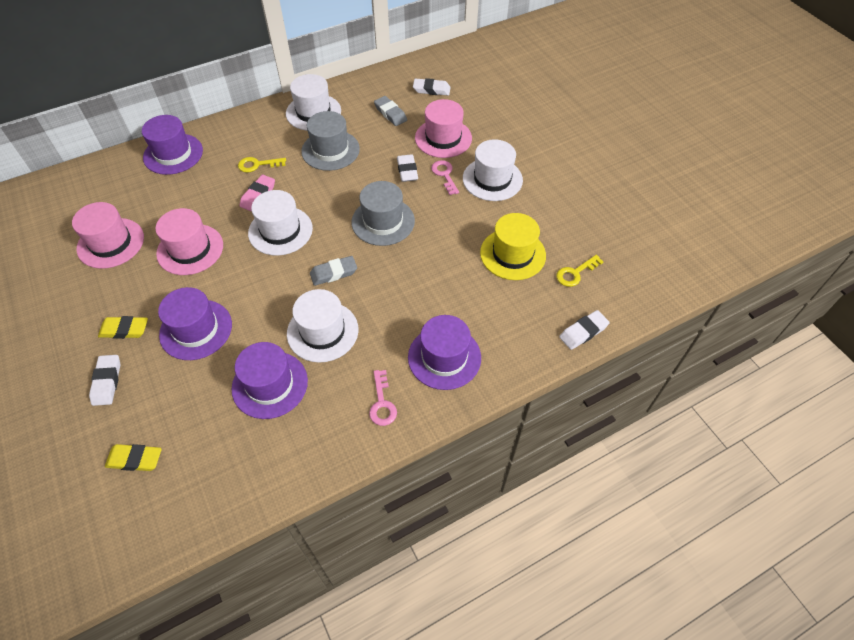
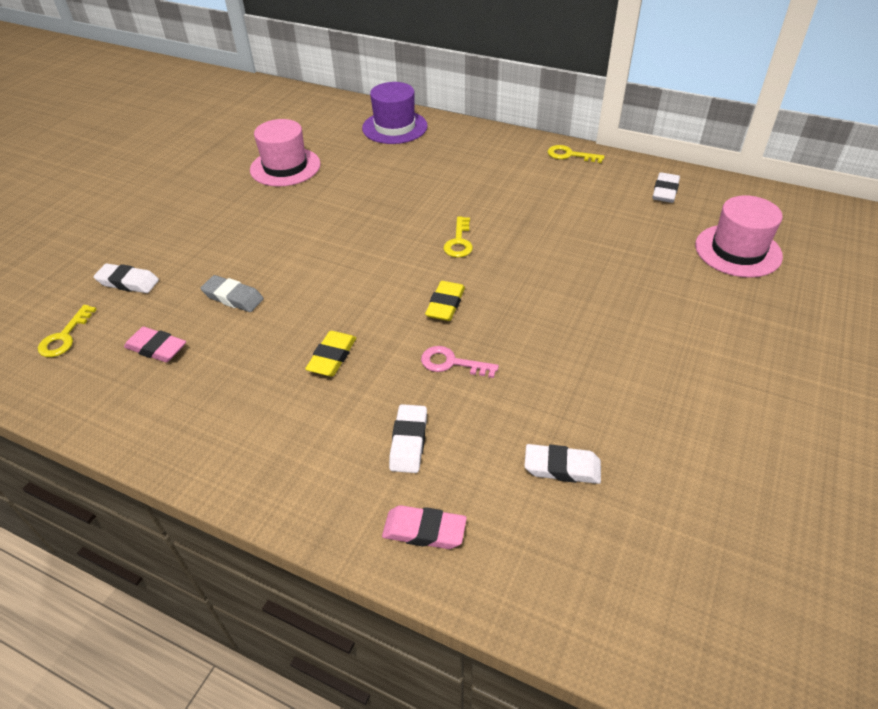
grey eraser: 2 -> 1
grey hat: 2 -> 0
pink eraser: 1 -> 2
pink hat: 3 -> 2
pink key: 2 -> 1
purple hat: 4 -> 1
white hat: 4 -> 0
yellow hat: 1 -> 0
yellow key: 2 -> 3

